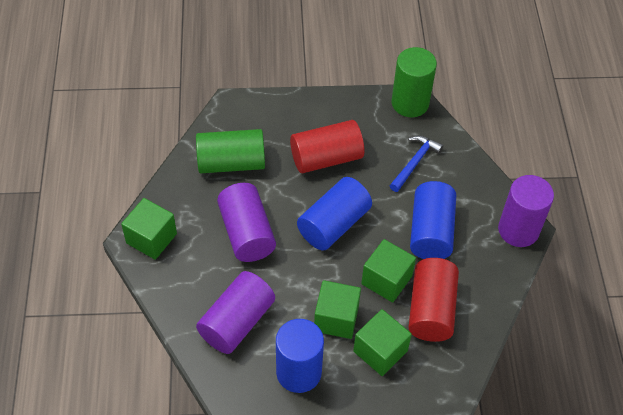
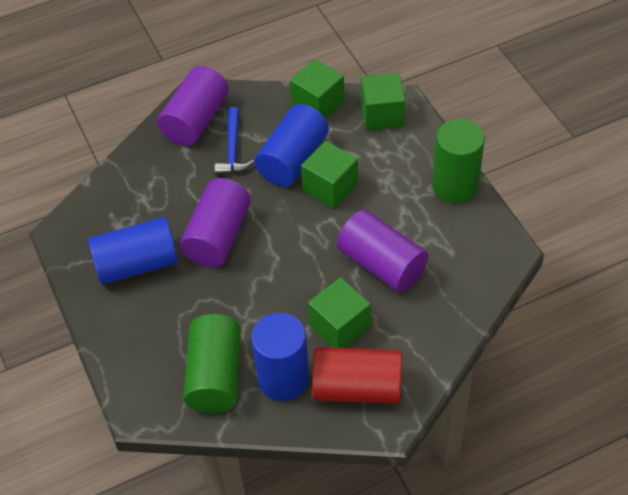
red cylinder: 2 -> 1

